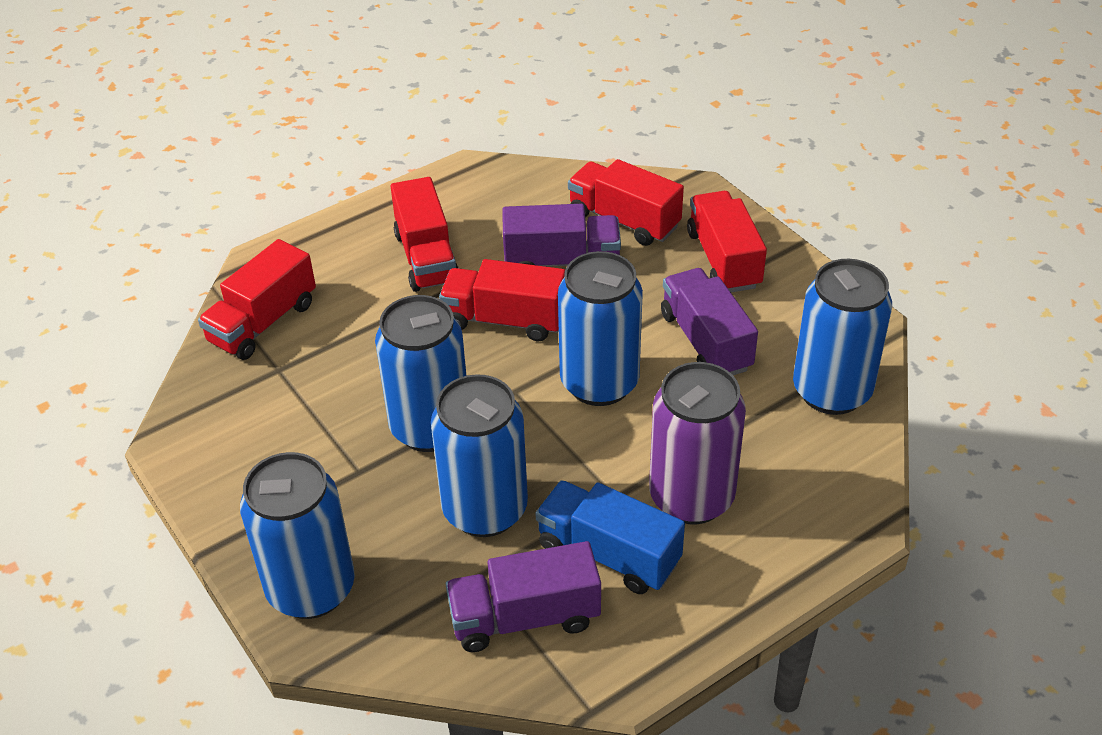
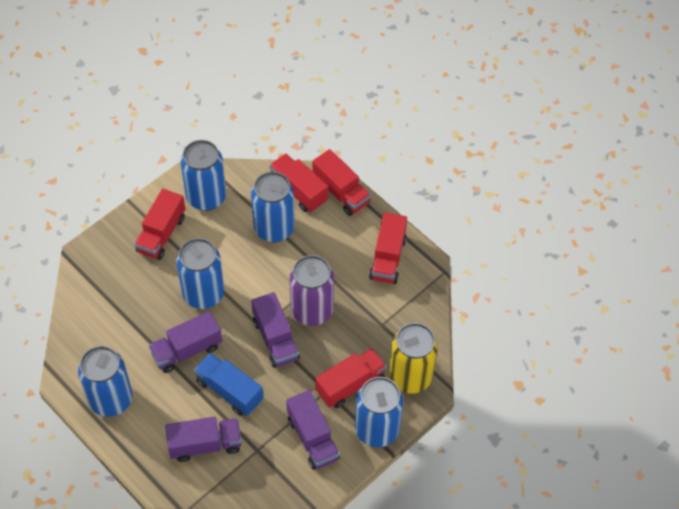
purple truck: 3 -> 4
yellow can: 0 -> 1

